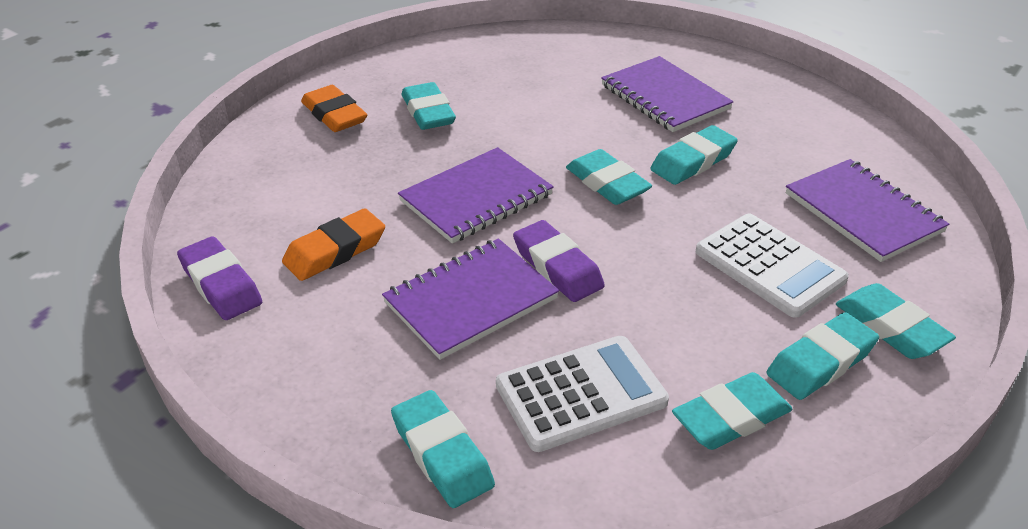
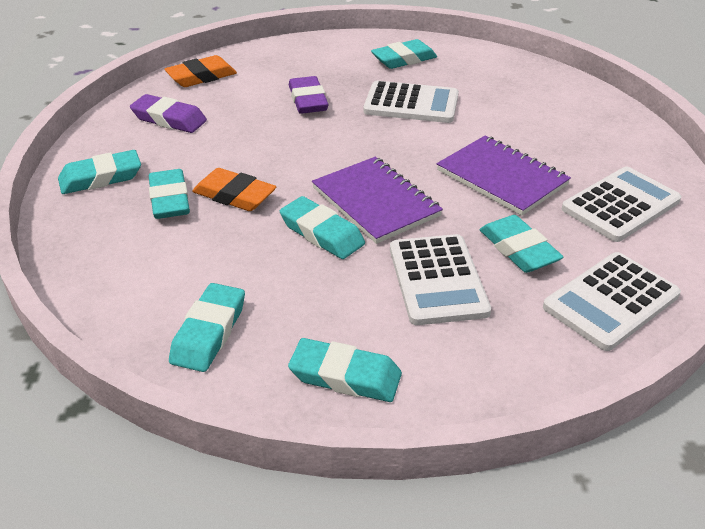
purple notebook: 4 -> 2
white calculator: 2 -> 4

